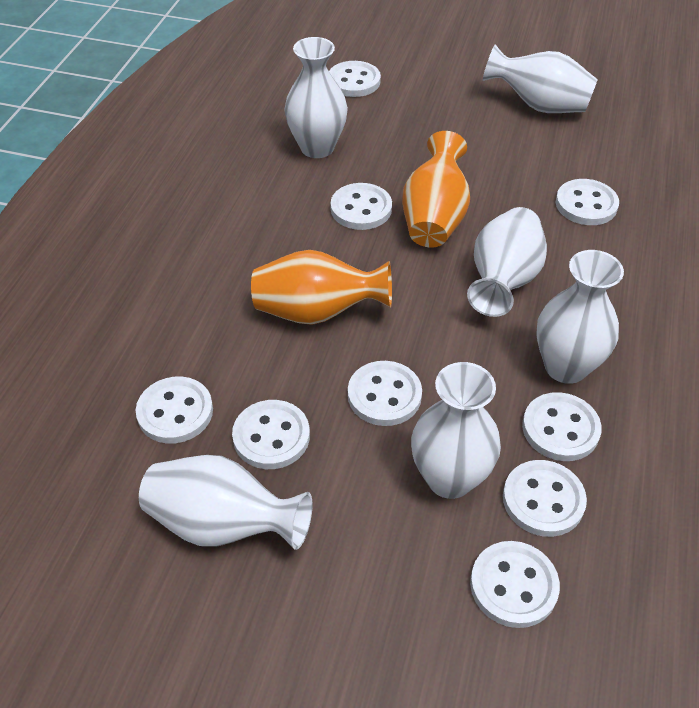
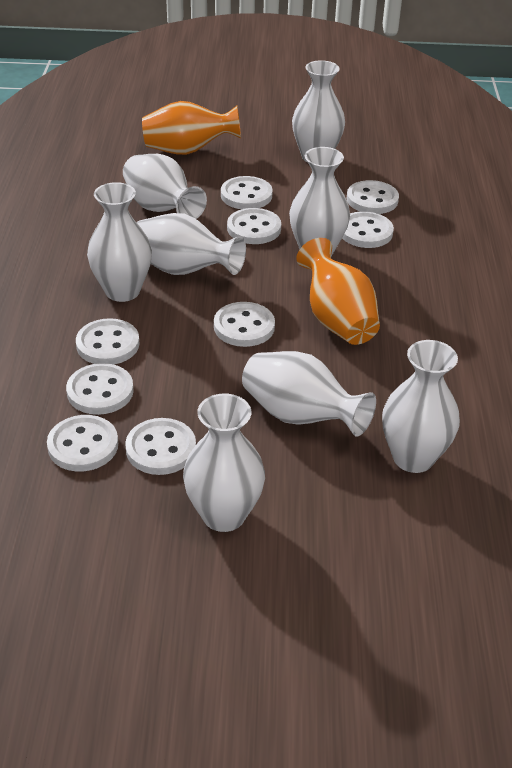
white vase: 6 -> 8

